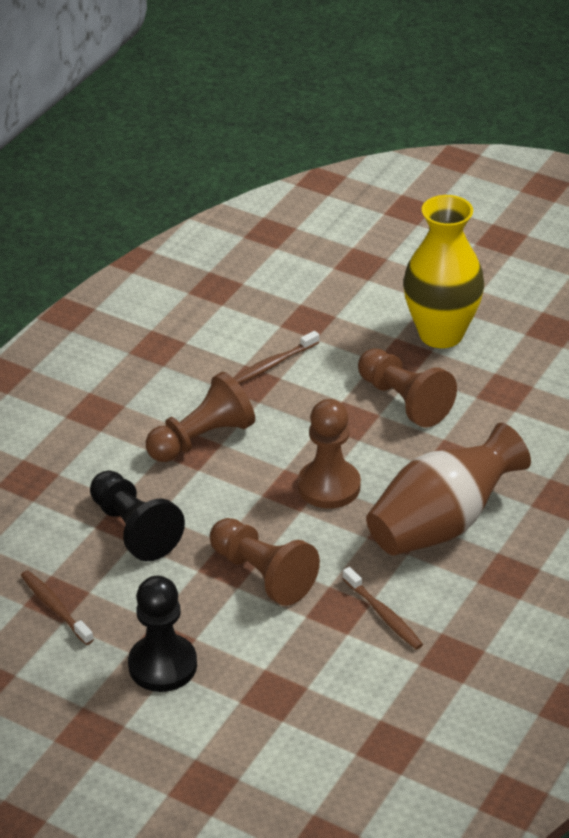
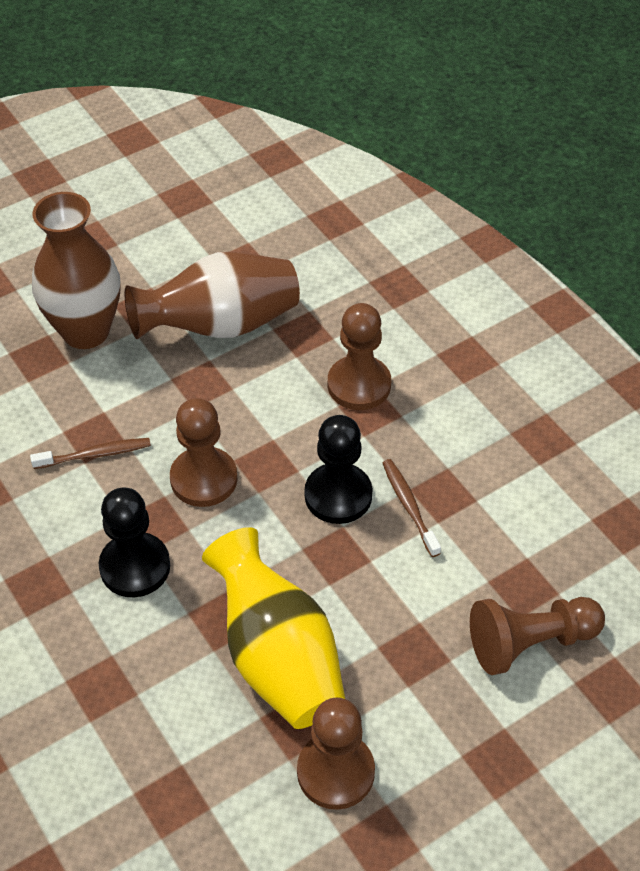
brown toothbrush: 3 -> 2
brown vase: 1 -> 2

